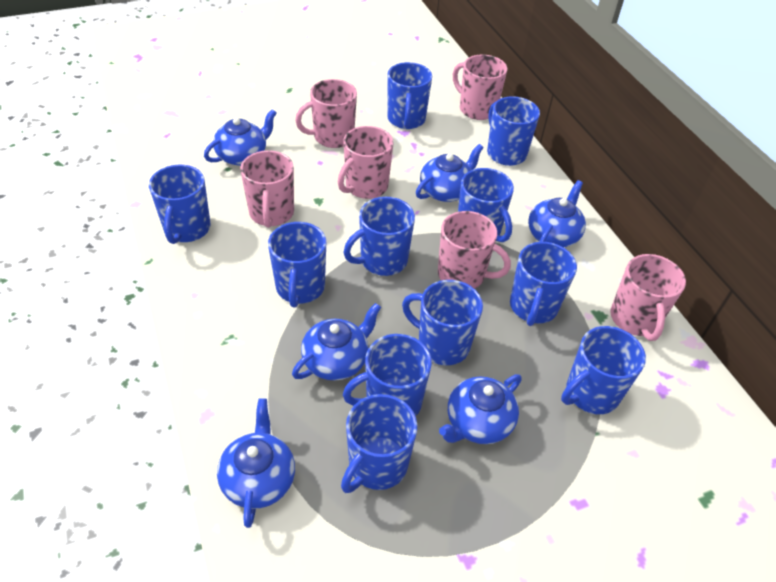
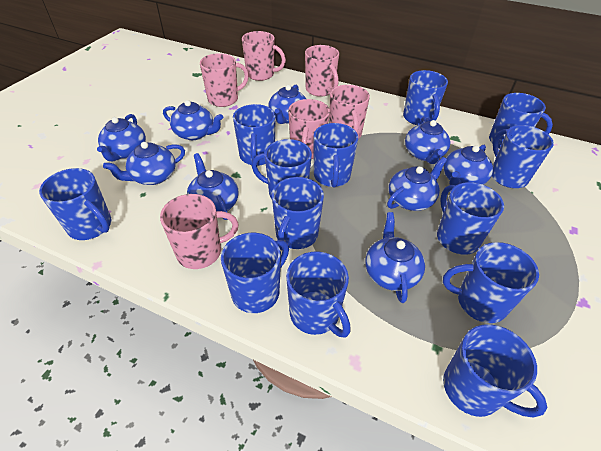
blue mug: 11 -> 13
blue teapot: 6 -> 9

